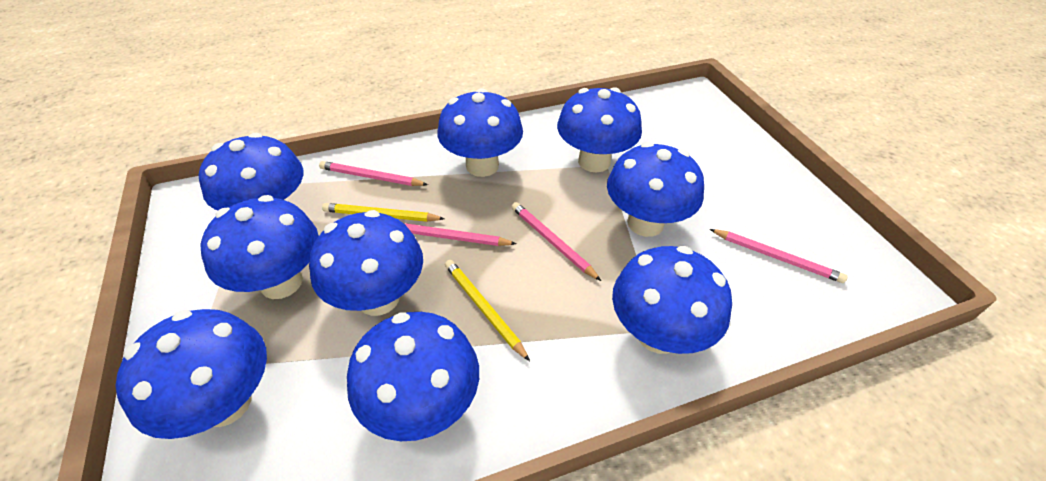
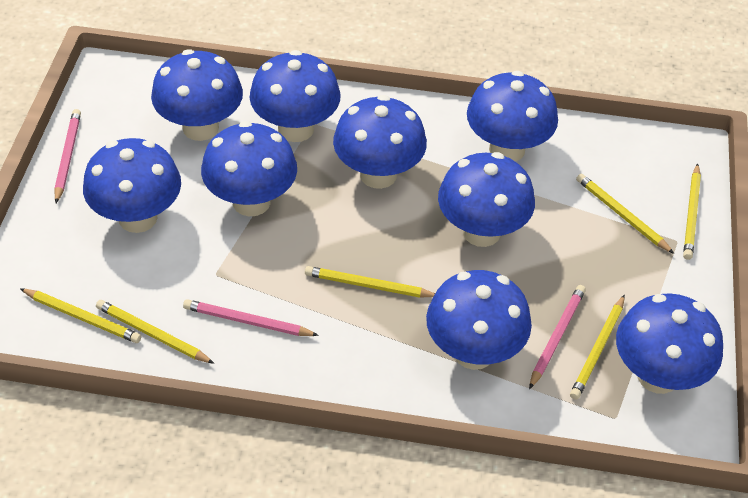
pink pencil: 4 -> 3
yellow pencil: 2 -> 6

